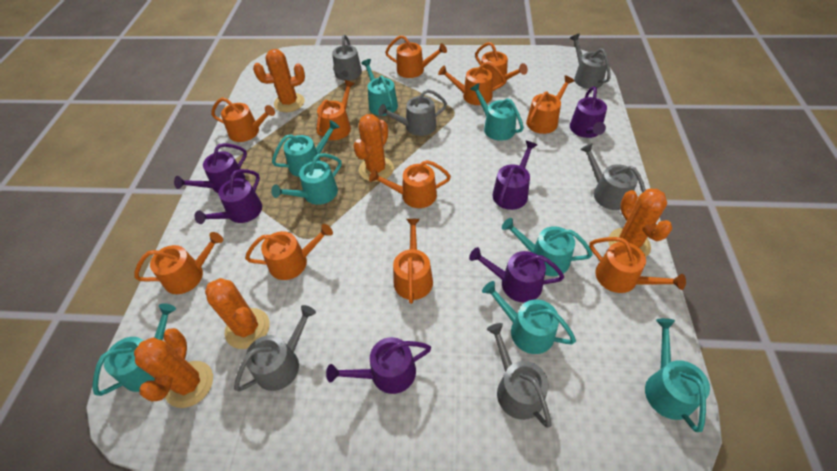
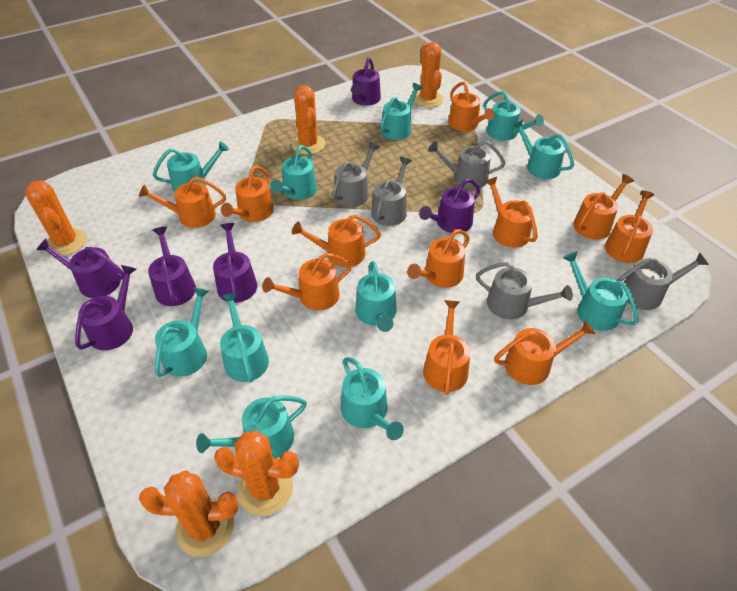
grey watering can: 6 -> 5
turquoise watering can: 8 -> 11

